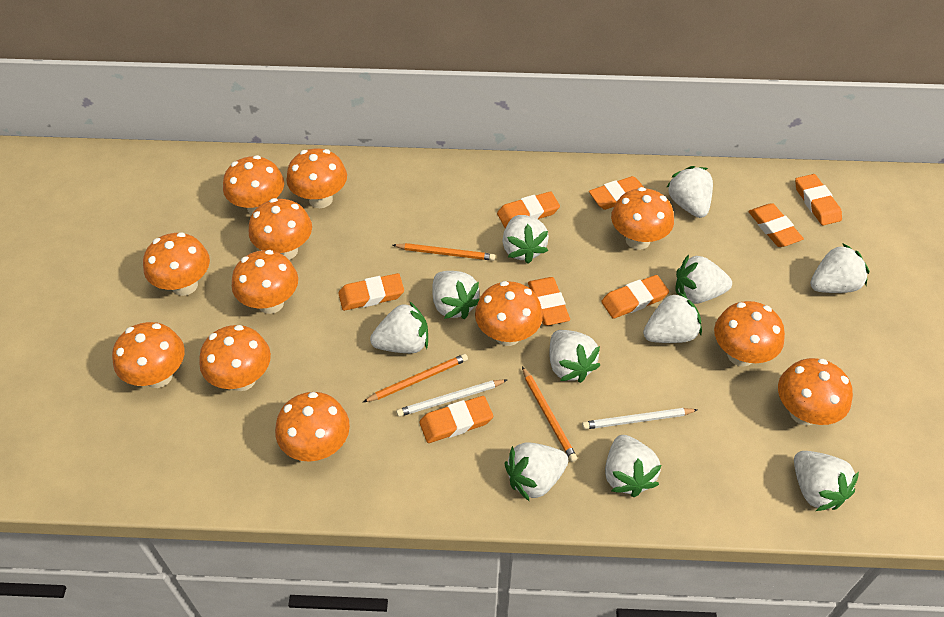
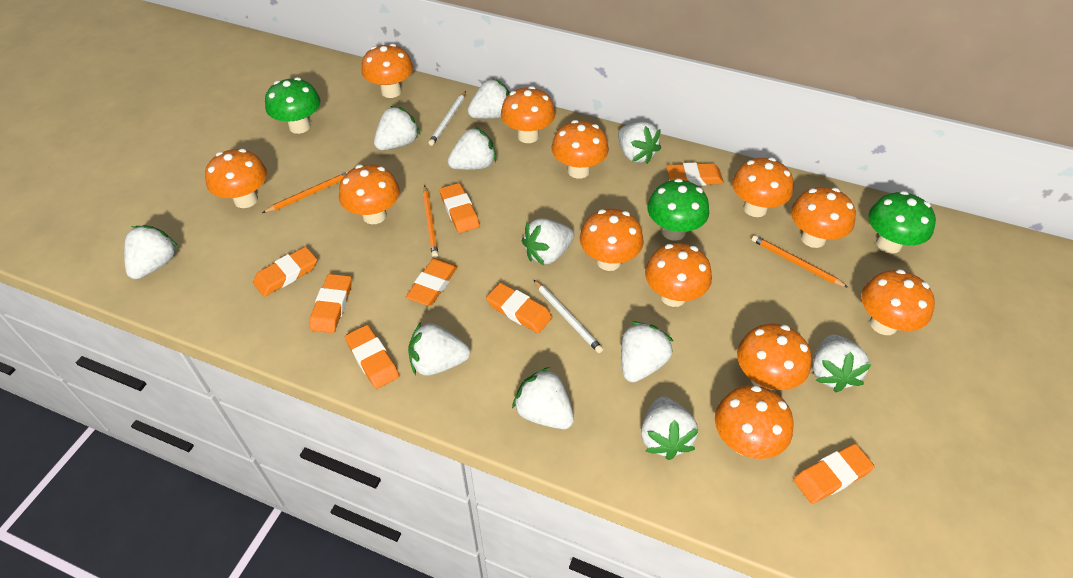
green mushroom: 0 -> 3

